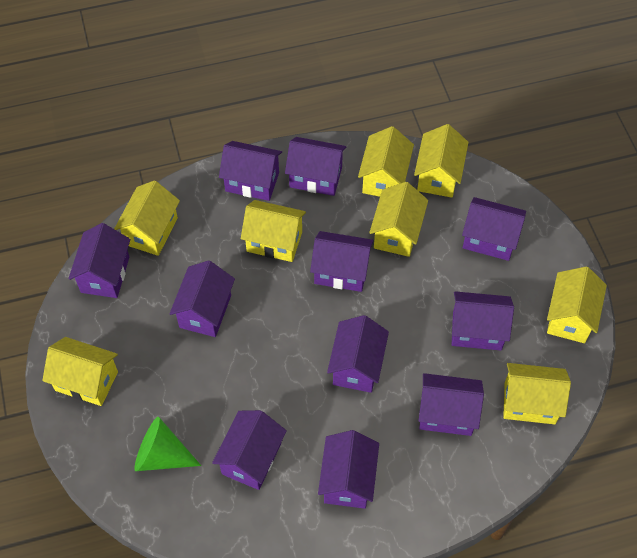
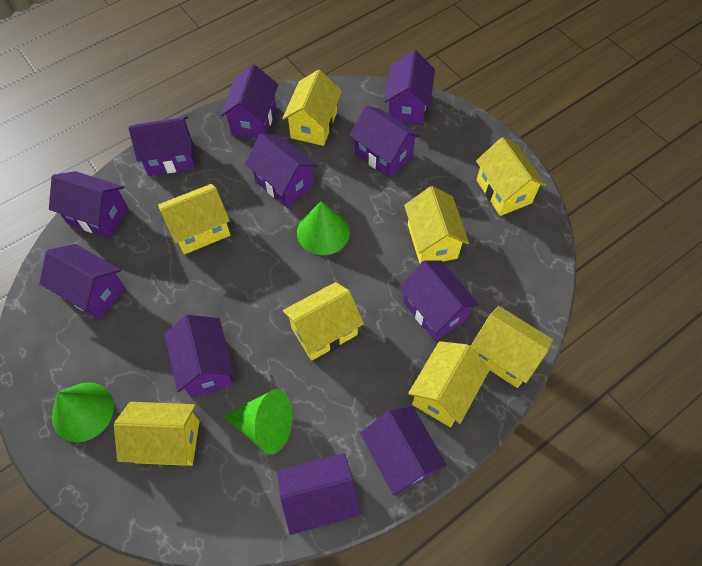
green cone: 1 -> 3

